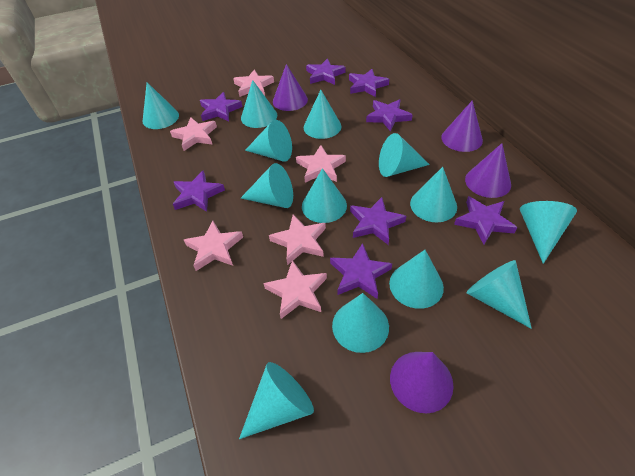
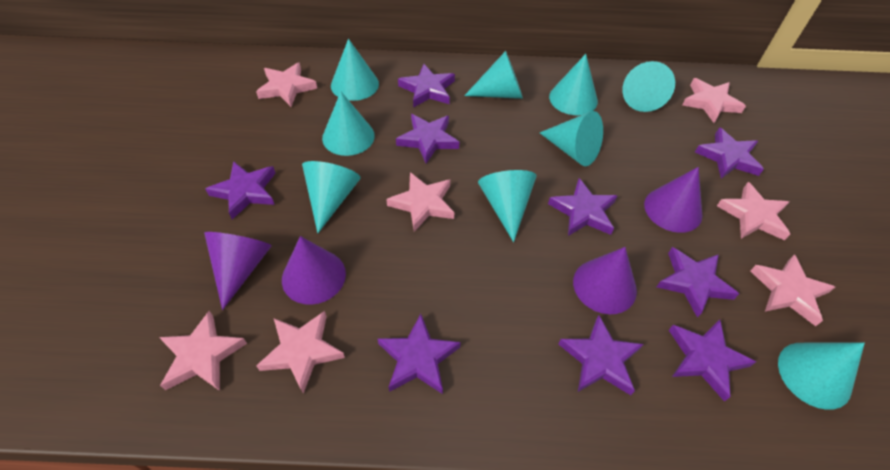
pink star: 6 -> 7
purple star: 8 -> 9
turquoise cone: 13 -> 9

